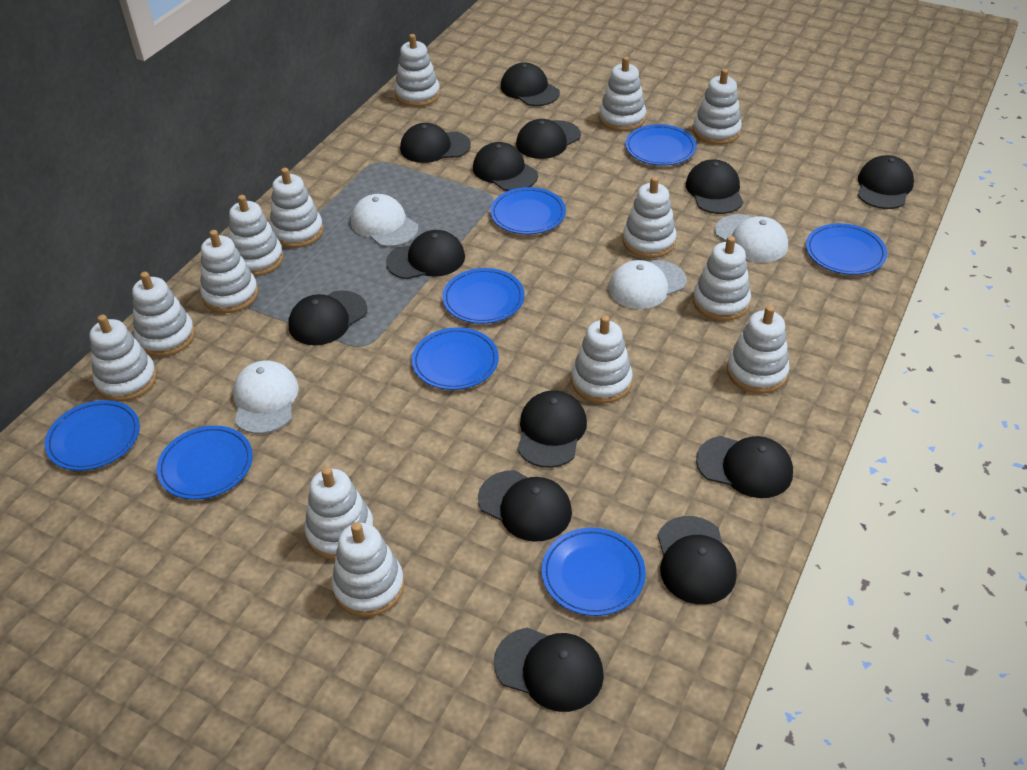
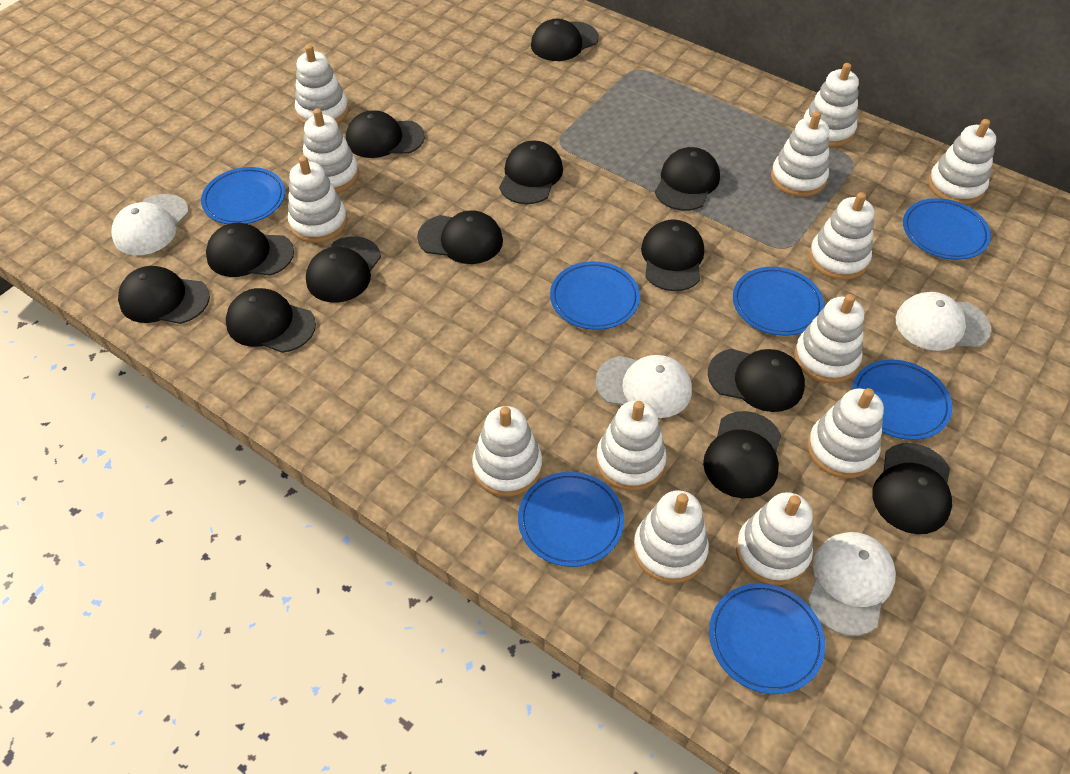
blue plate: 8 -> 7
white stacking toy: 14 -> 13

